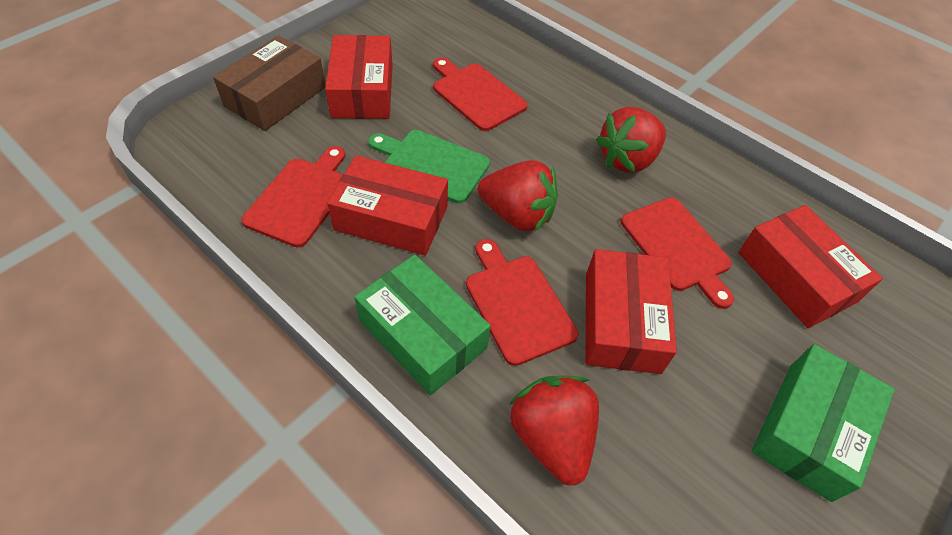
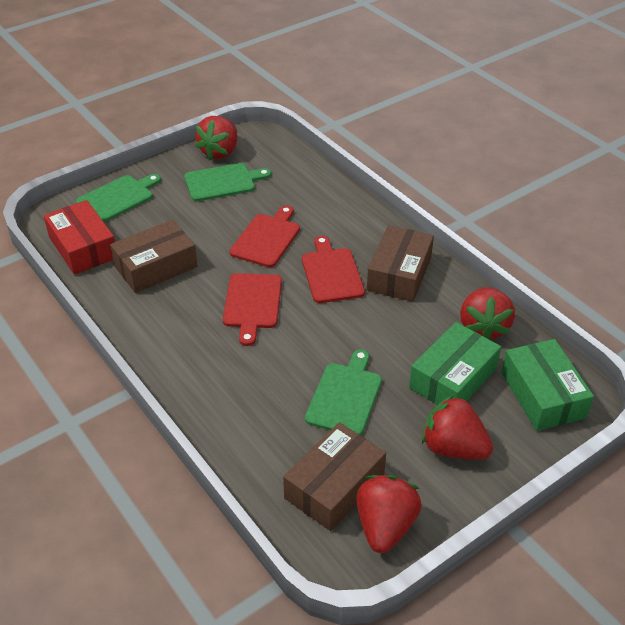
brown box: 1 -> 3
green cutting board: 1 -> 3
red box: 4 -> 1
red cutting board: 4 -> 3
red strawberry: 3 -> 4

